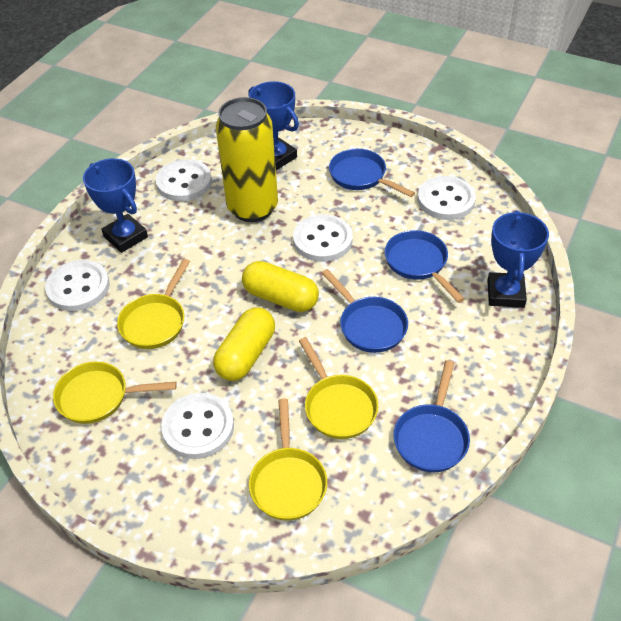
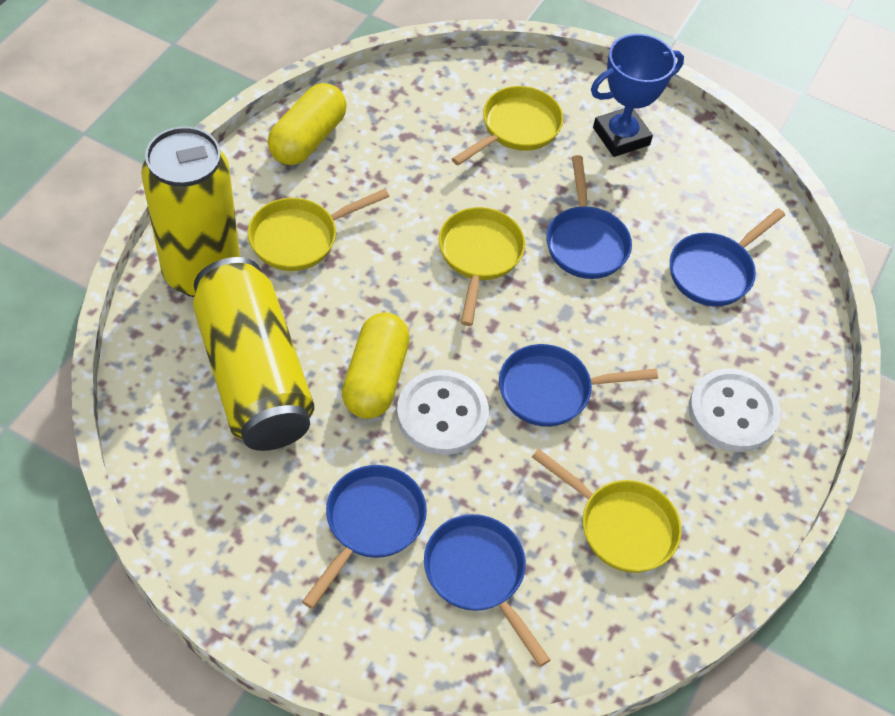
blue pan: 4 -> 5
blue trophy: 3 -> 1
white button: 5 -> 2
yellow can: 1 -> 2

